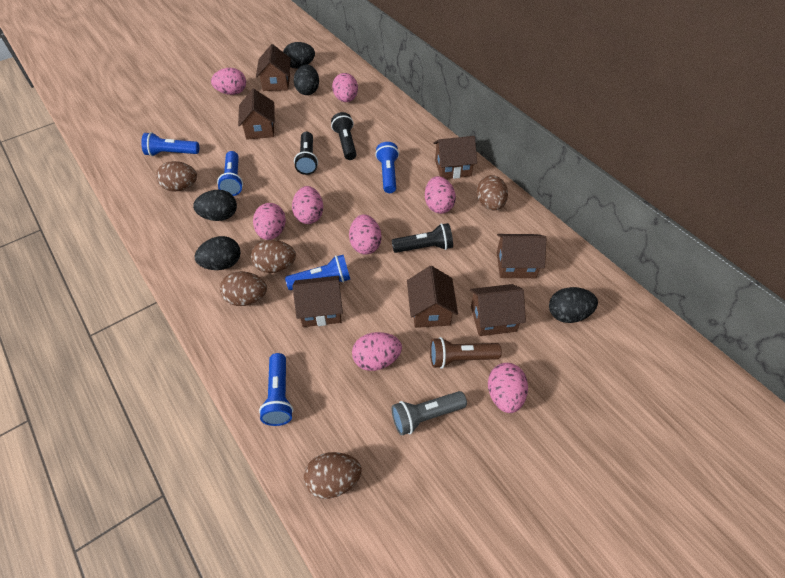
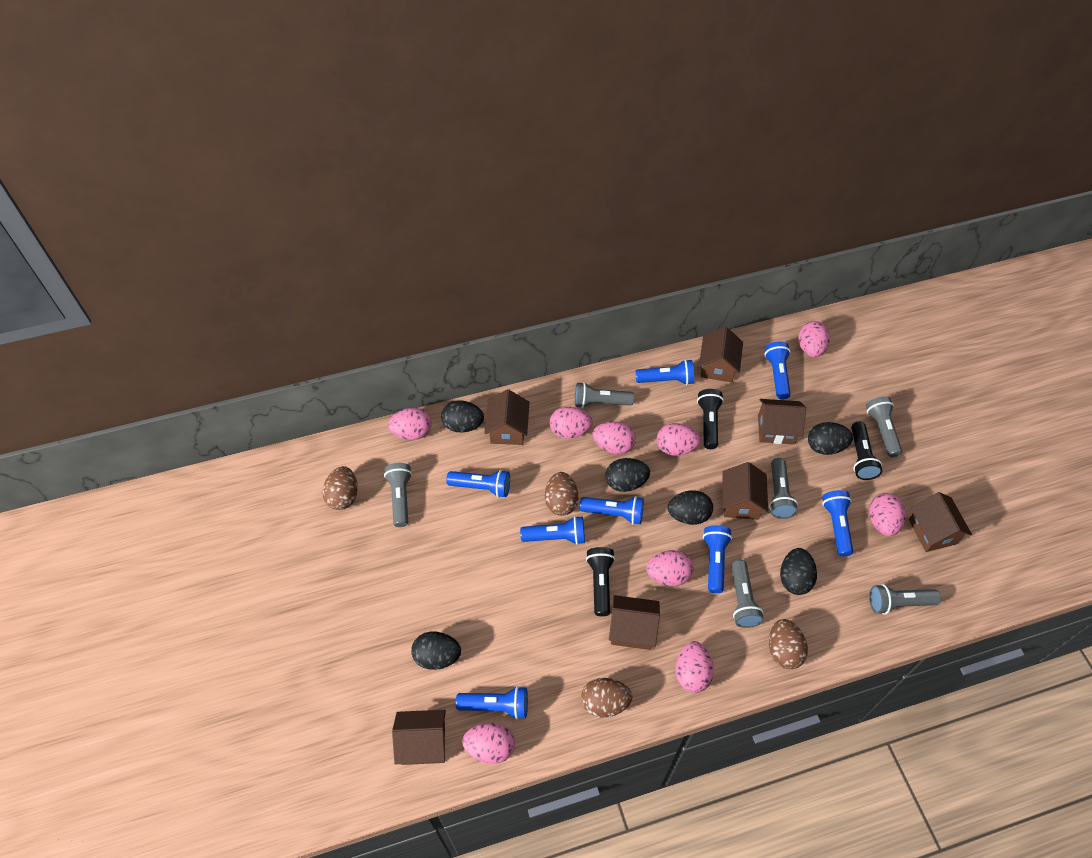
black egg: 5 -> 6
blue flashlight: 5 -> 8
brown egg: 5 -> 4
brown flashlight: 1 -> 0
grey flashlight: 1 -> 6
pink egg: 8 -> 9

